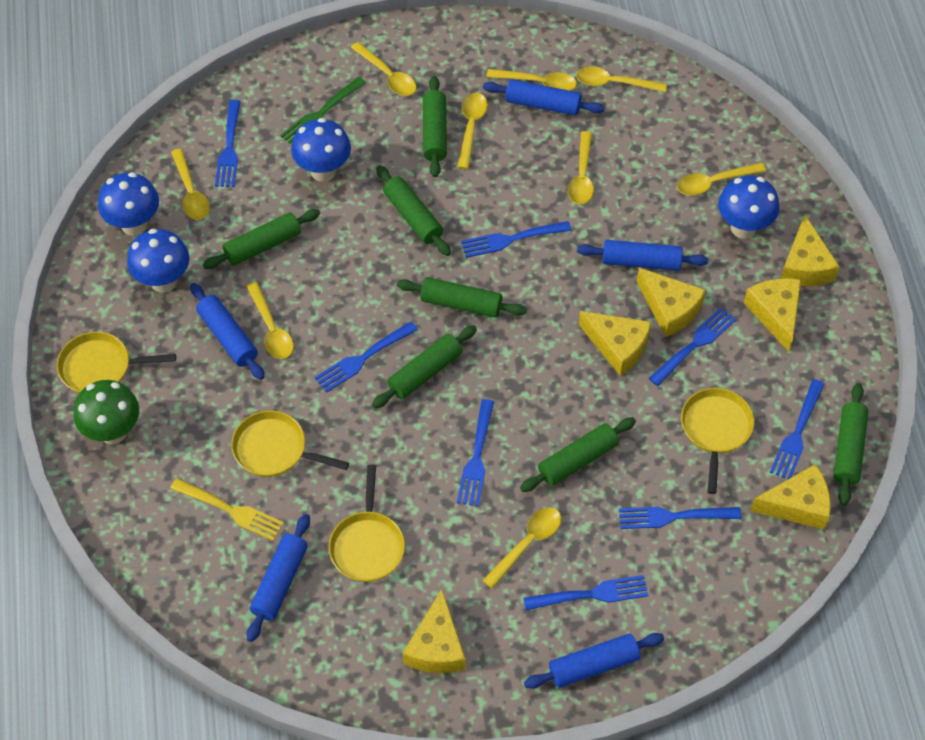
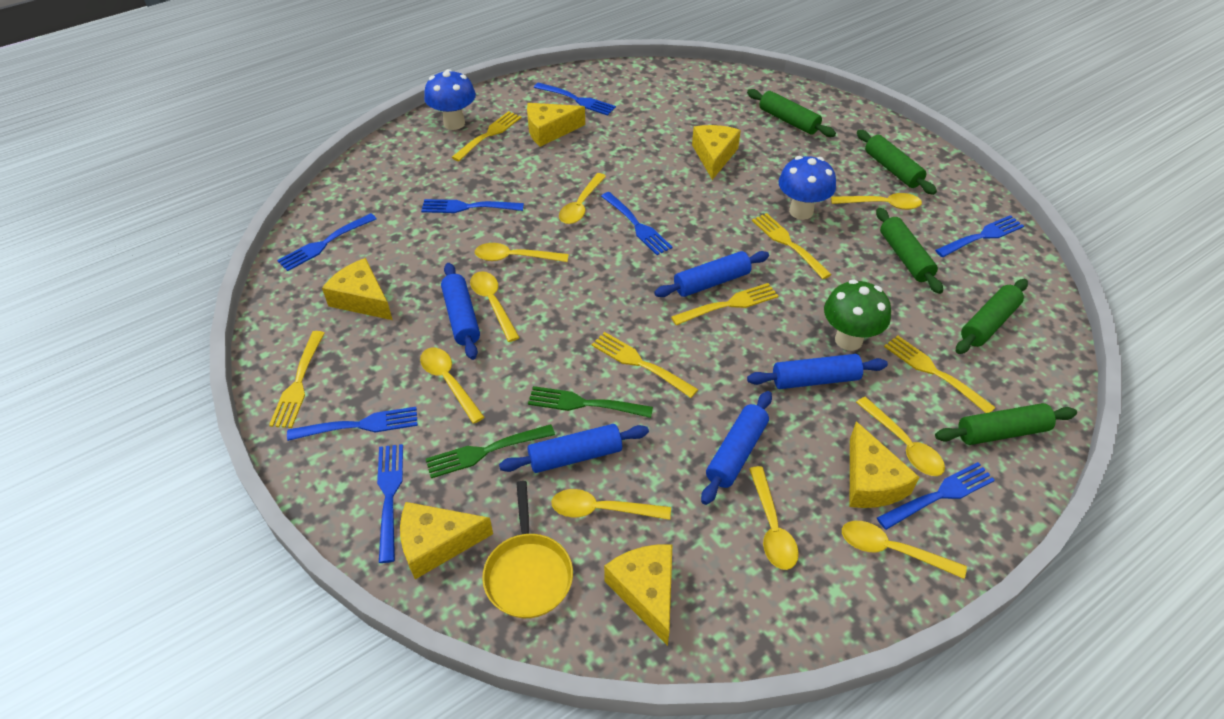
blue mushroom: 4 -> 2
green fork: 1 -> 2
green rolling pin: 7 -> 5
yellow fork: 1 -> 6
yellow pan: 4 -> 1

